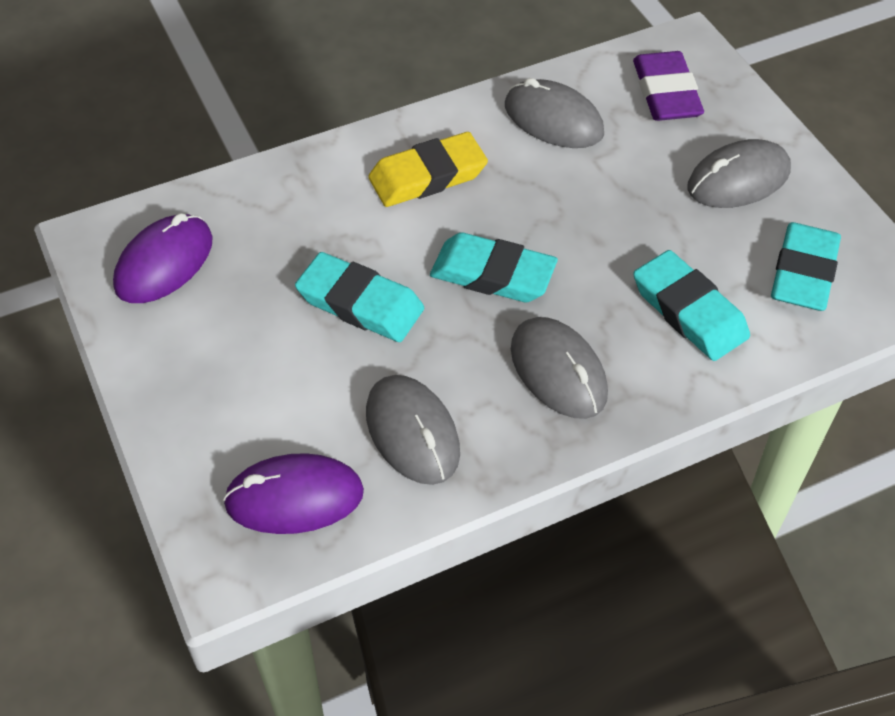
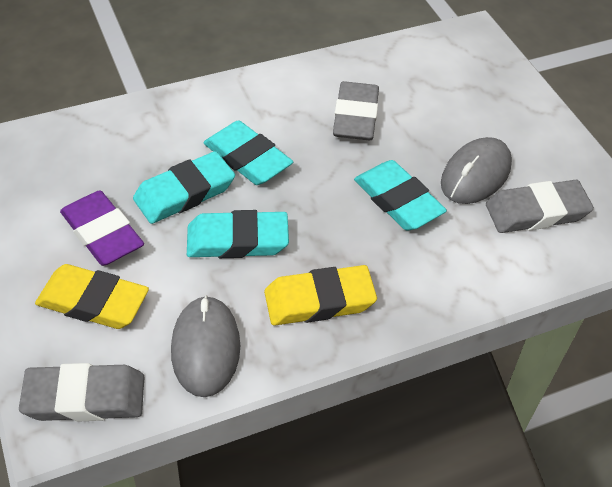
grey eraser: 0 -> 3
grey mouse: 4 -> 2
purple mouse: 2 -> 0
yellow eraser: 1 -> 2

